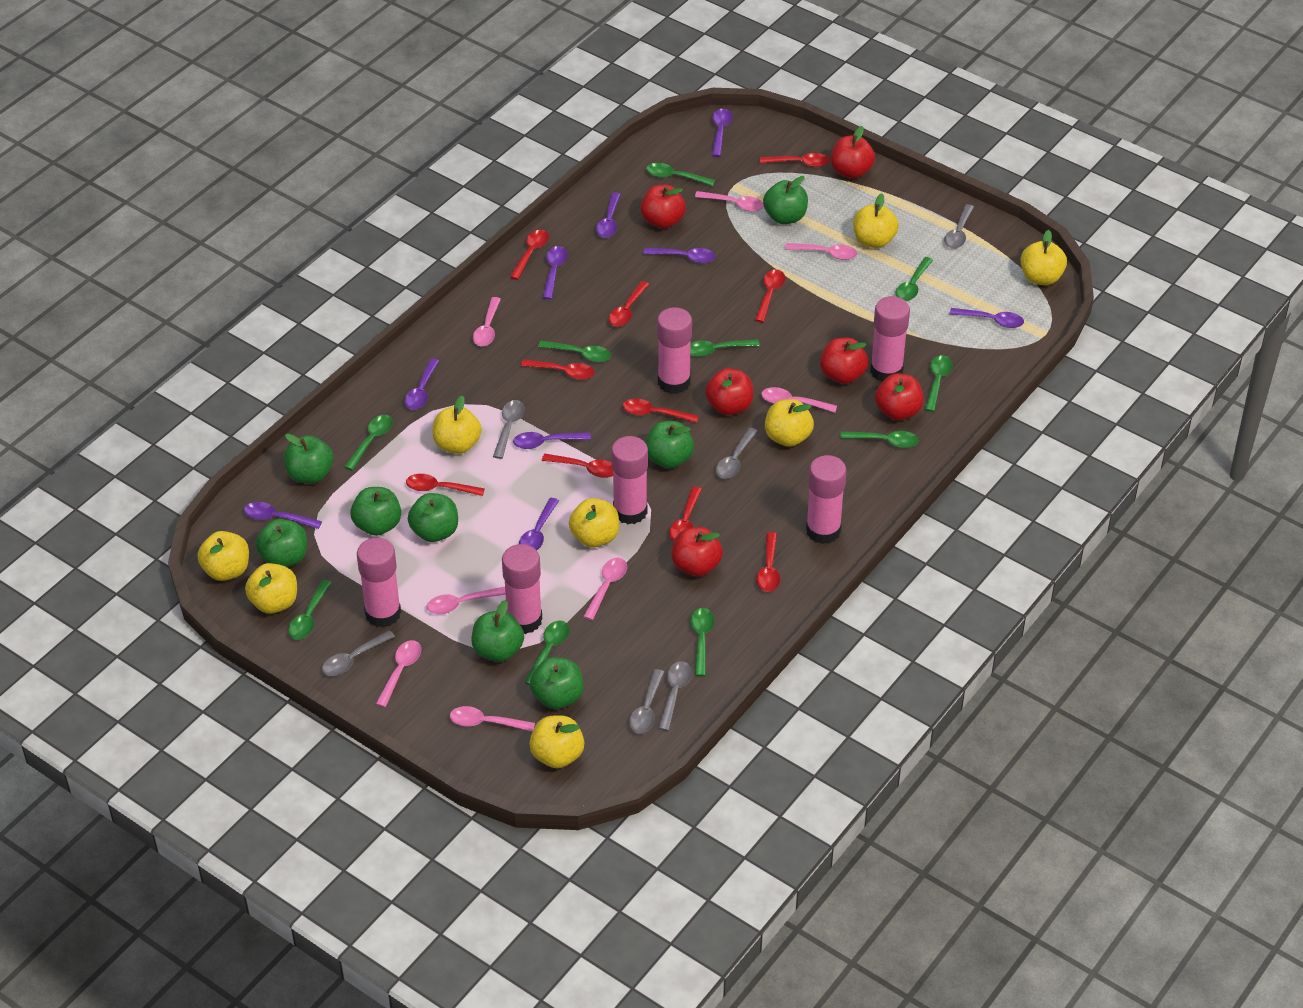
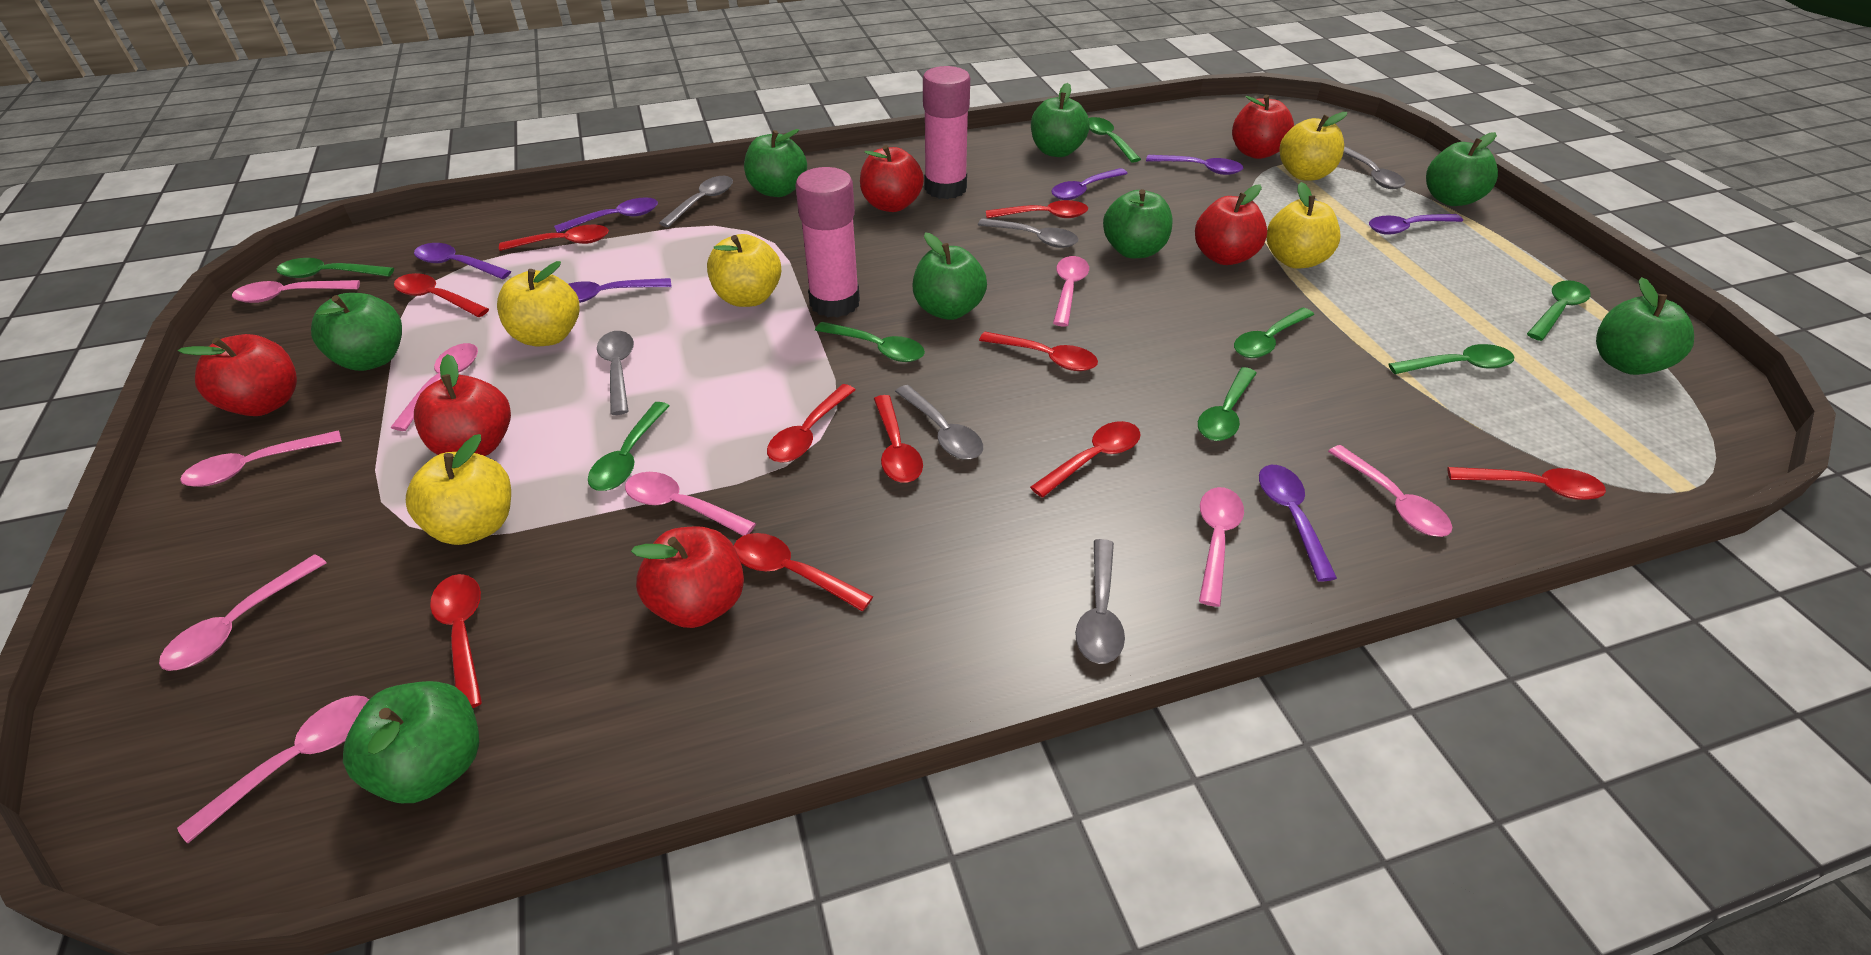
green spoon: 10 -> 8
pink glue stick: 6 -> 2
pink spoon: 8 -> 9
purple spoon: 9 -> 7
yellow apple: 8 -> 5

